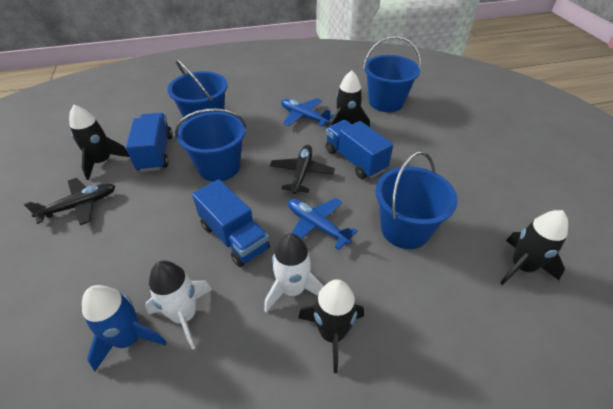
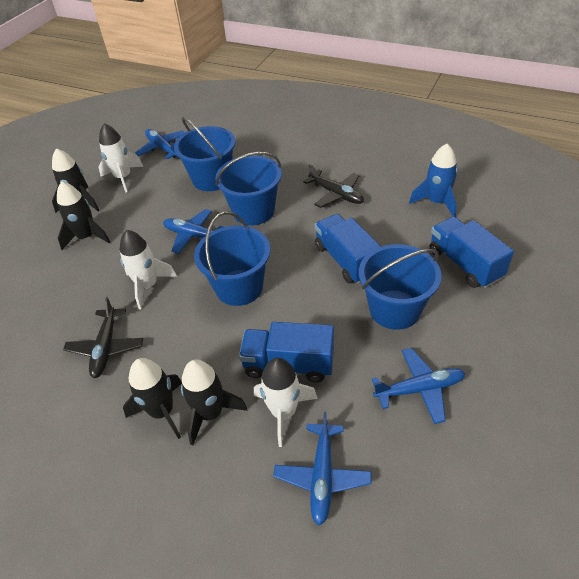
blue plane: 2 -> 4
white rocket: 2 -> 3

